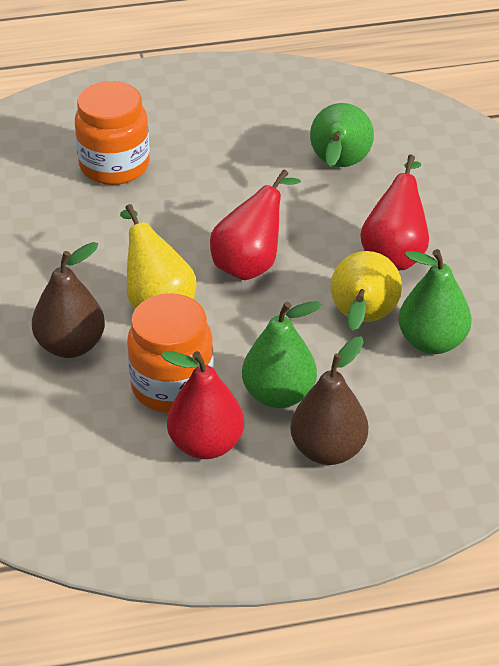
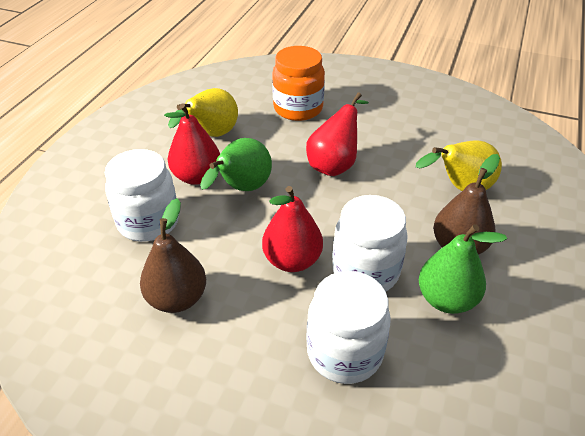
green pear: 3 -> 2
orange jar: 2 -> 1
white jar: 0 -> 3

